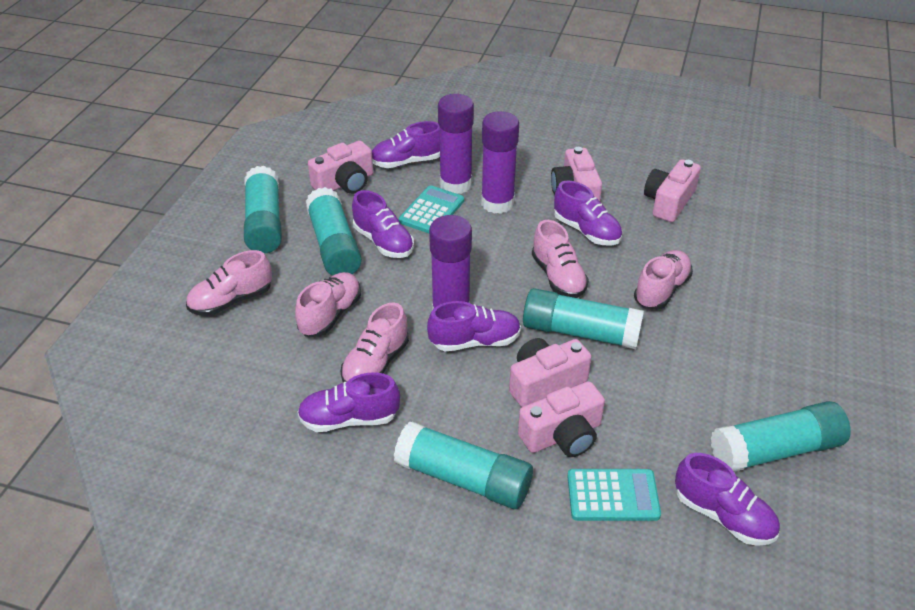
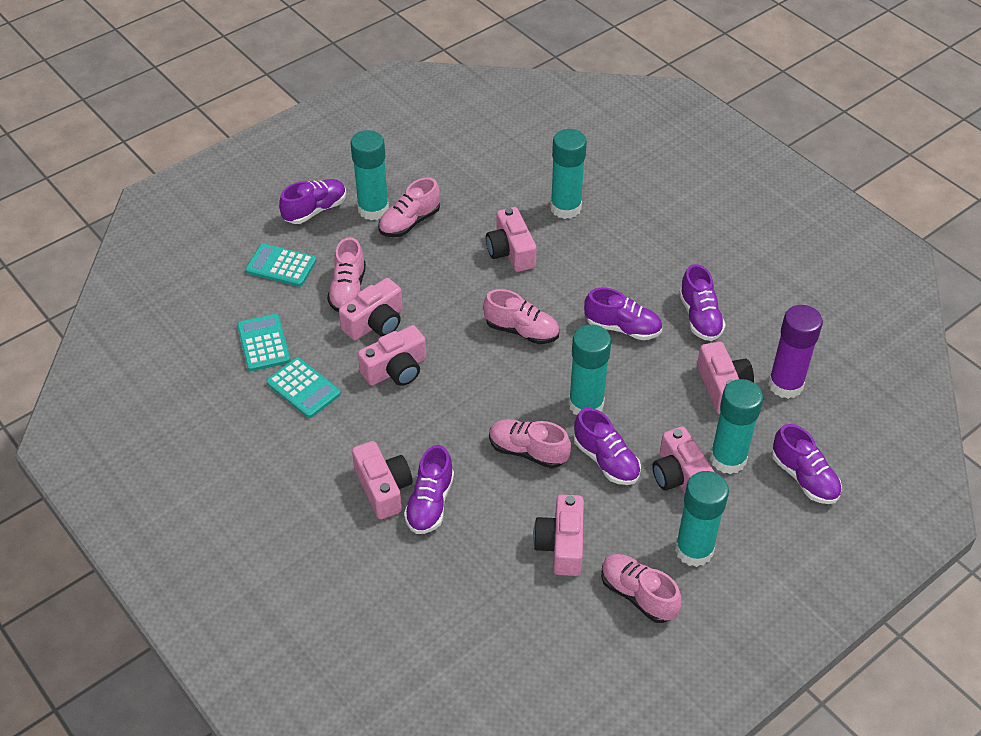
pink camera: 5 -> 7
purple glue stick: 3 -> 1
turquoise calculator: 2 -> 3

